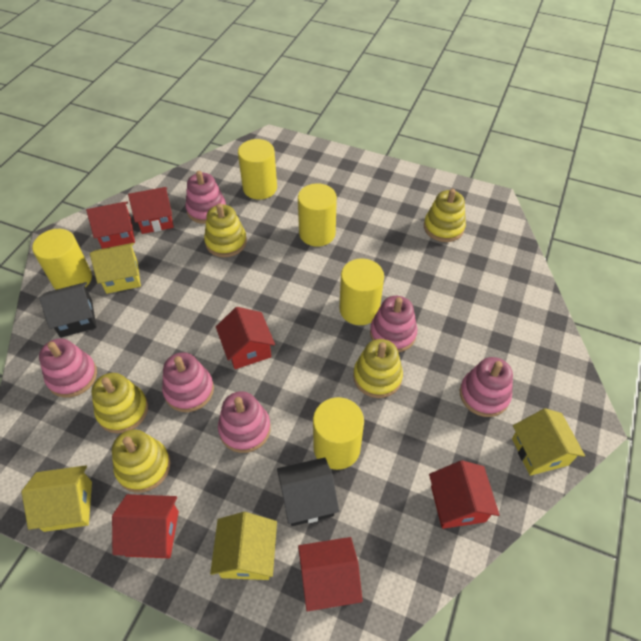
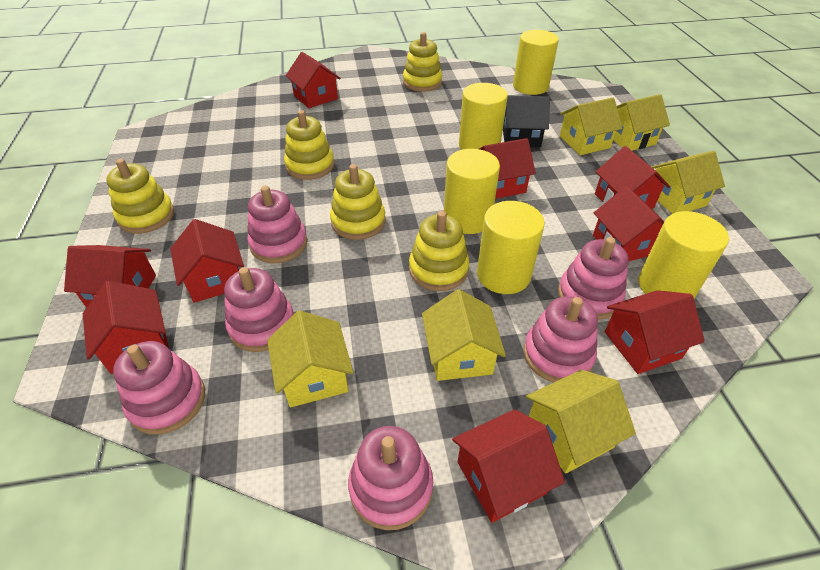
black house: 2 -> 1
red house: 6 -> 9
yellow house: 4 -> 6

